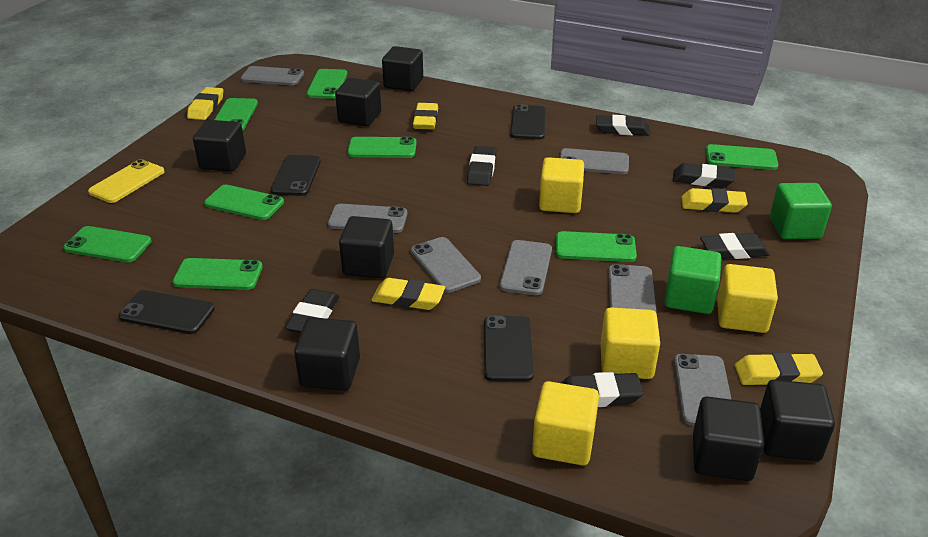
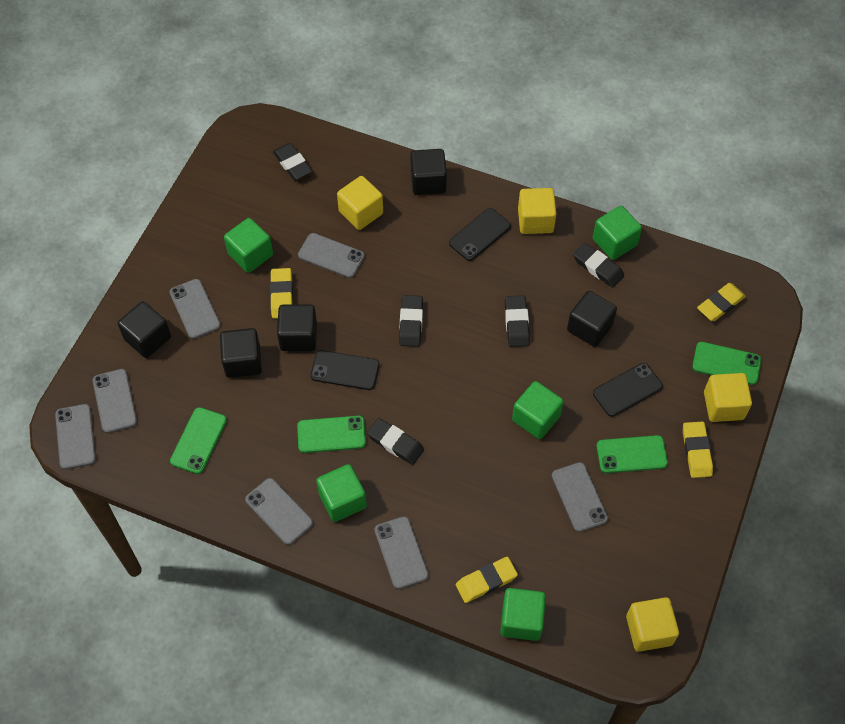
black cube: 7 -> 5
black eraser: 6 -> 5
black phone: 4 -> 3
green cube: 2 -> 5
green phone: 8 -> 4
yellow eraser: 5 -> 4
yellow phone: 1 -> 0

